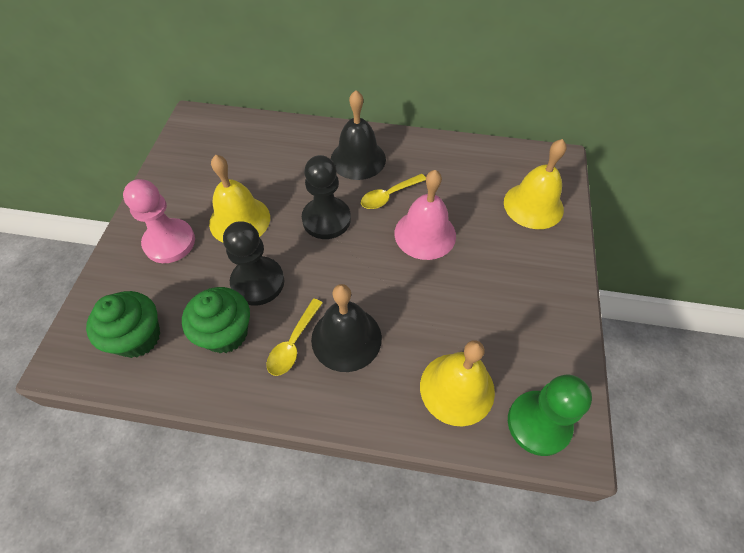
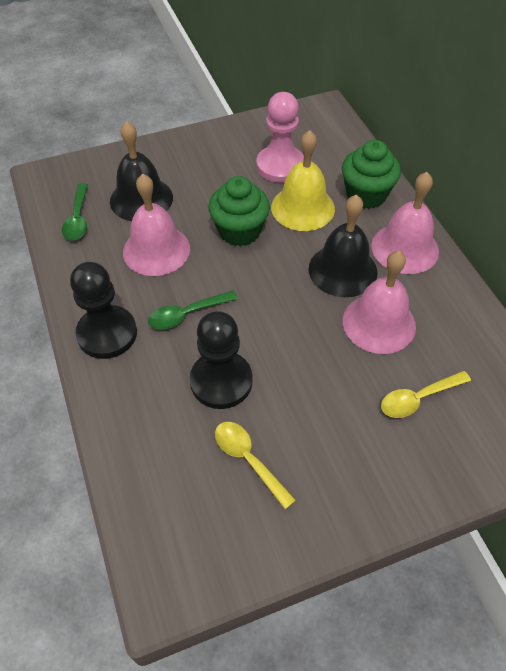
green pawn: 1 -> 0
green spoon: 0 -> 2
pink bell: 1 -> 3
yellow bell: 3 -> 1

